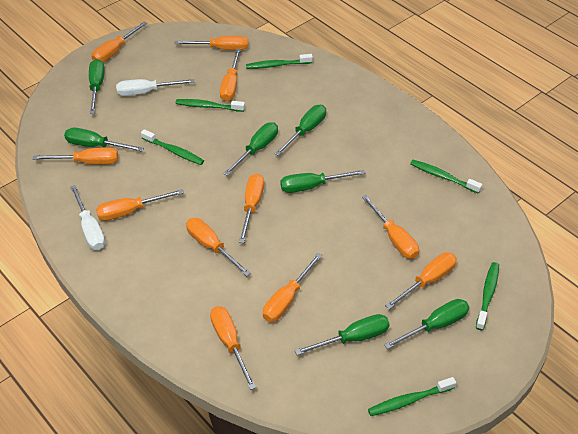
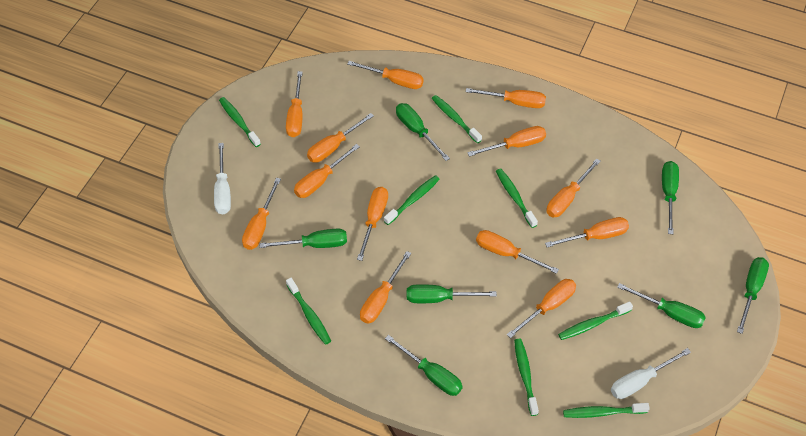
green toothbrush: 6 -> 8
orange screwdriver: 11 -> 13

